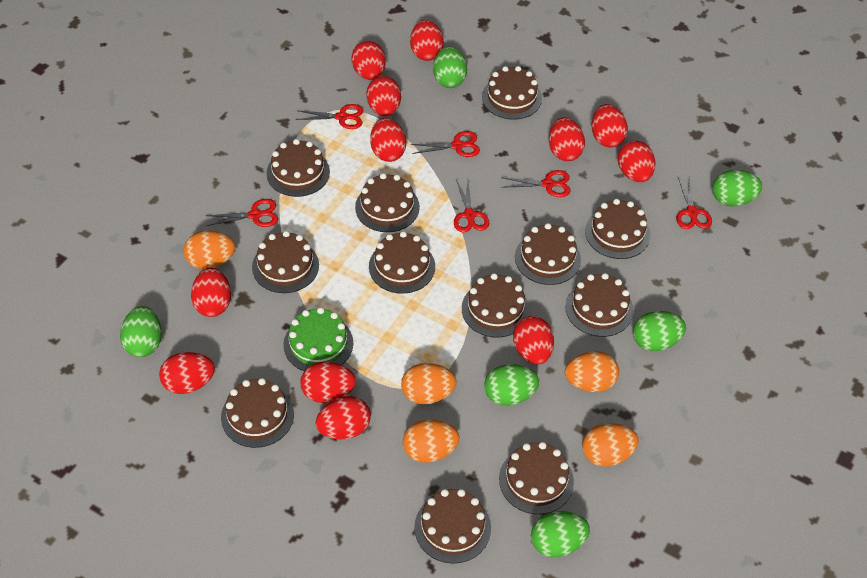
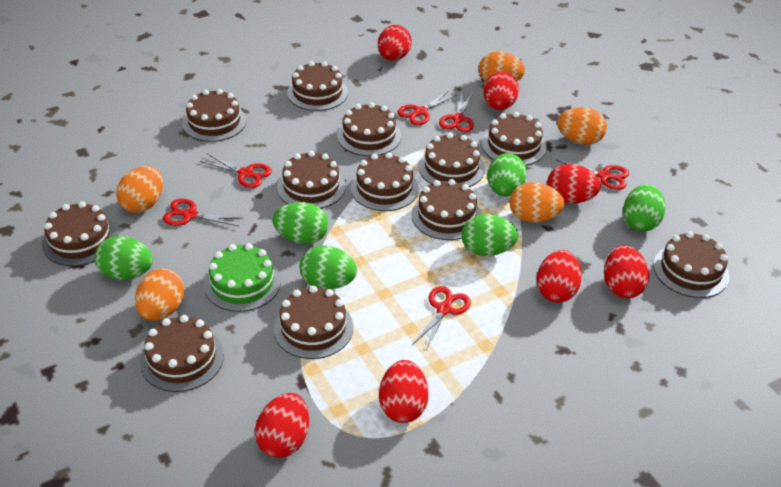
red egg: 12 -> 7

